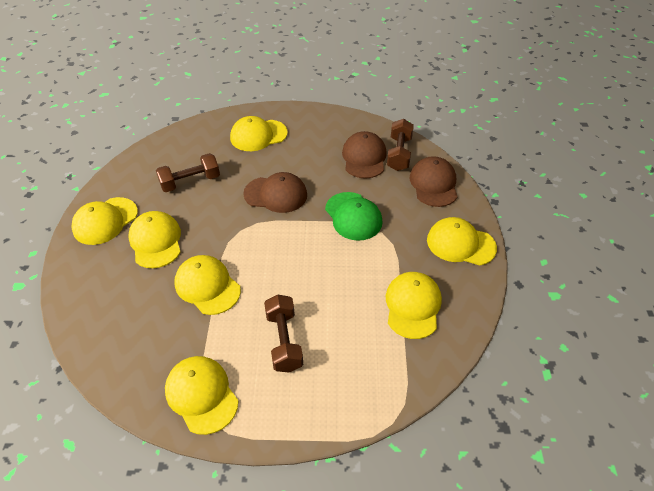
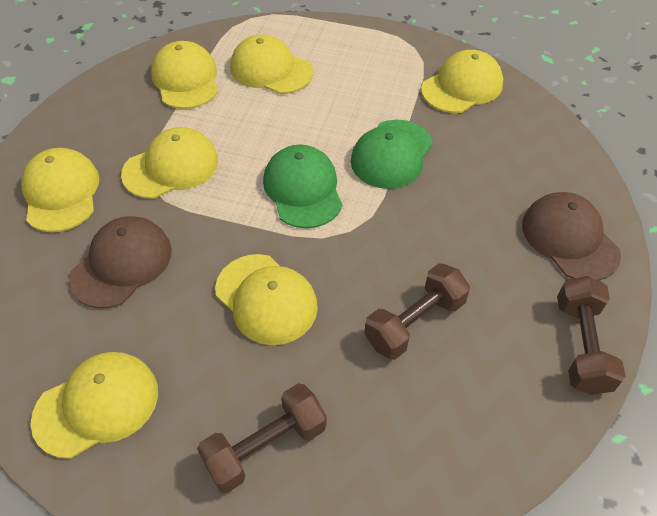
brown cap: 3 -> 2
green cap: 1 -> 2

